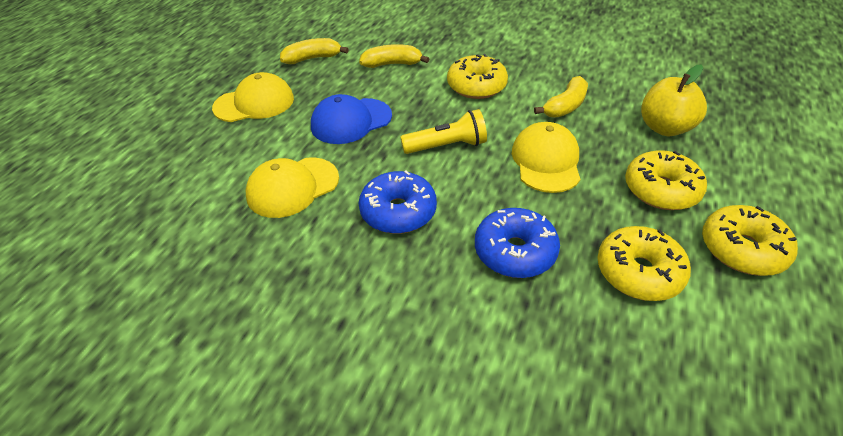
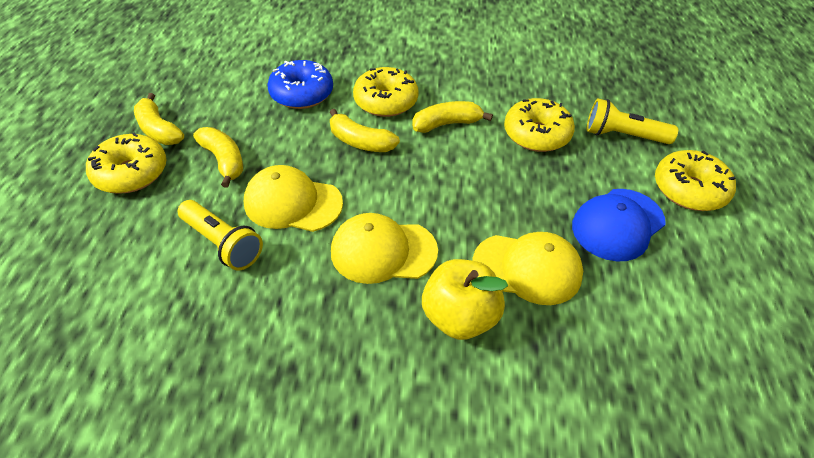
blue donut: 2 -> 1
yellow banana: 3 -> 4
yellow flashlight: 1 -> 2

